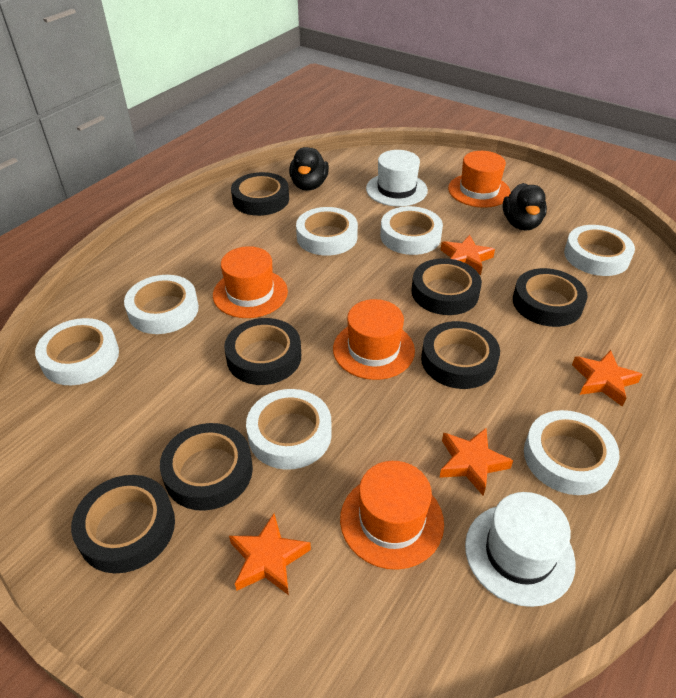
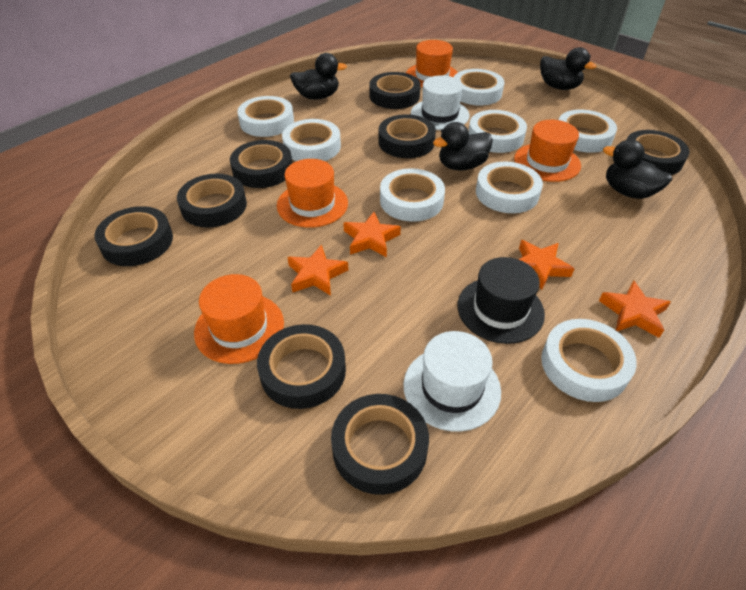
black duck: 2 -> 4
black hat: 0 -> 1
black tape: 7 -> 8
white tape: 7 -> 8

